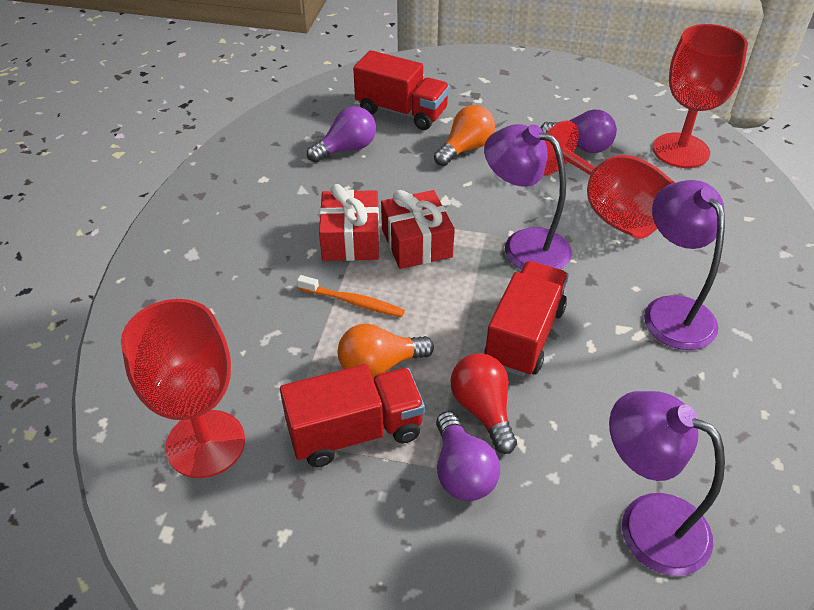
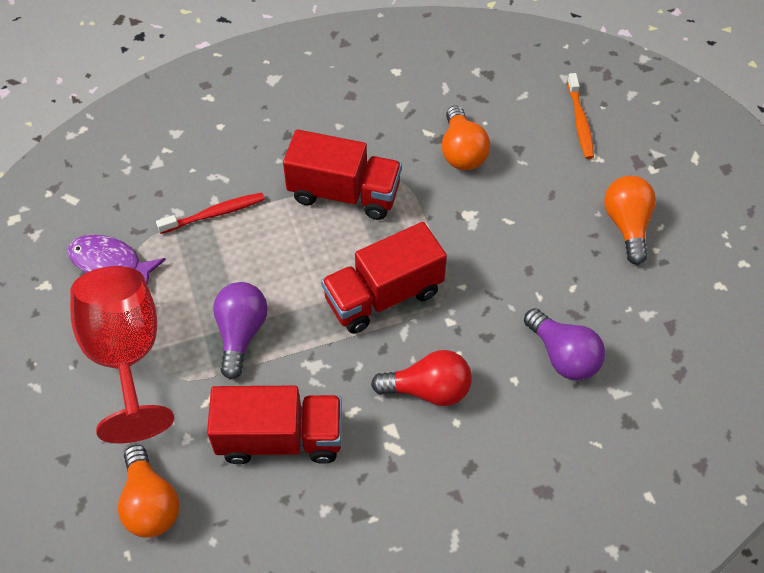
orange light bulb: 2 -> 3
purple fish: 0 -> 1
purple lamp: 3 -> 0
purple light bulb: 3 -> 2
red gift: 2 -> 0
red goblet: 3 -> 1
red toothbrush: 0 -> 1

